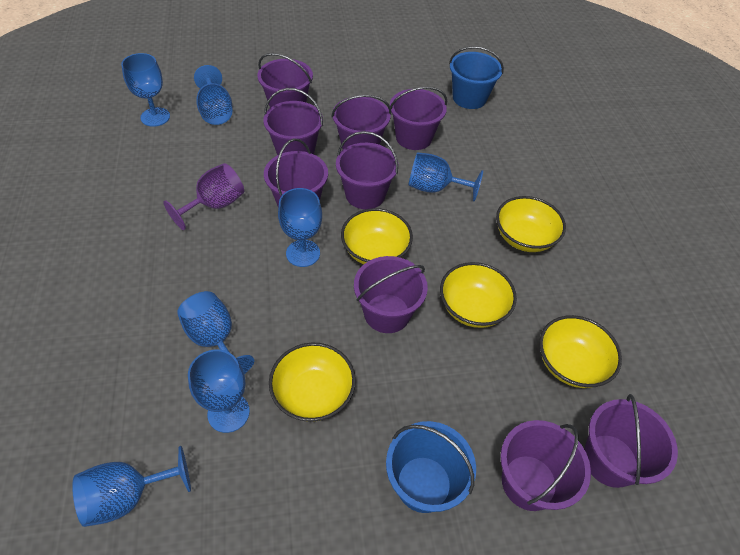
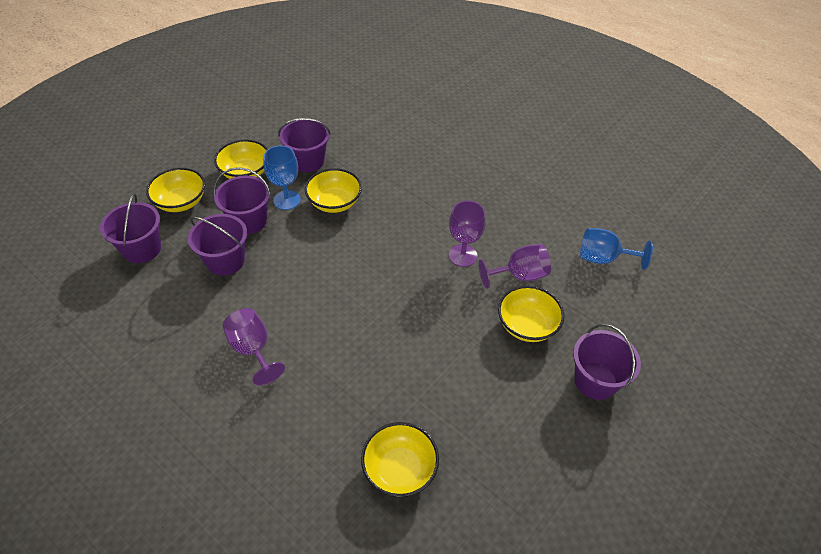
blue bucket: 2 -> 0
blue goblet: 7 -> 2
purple bucket: 9 -> 5
purple goblet: 1 -> 3

